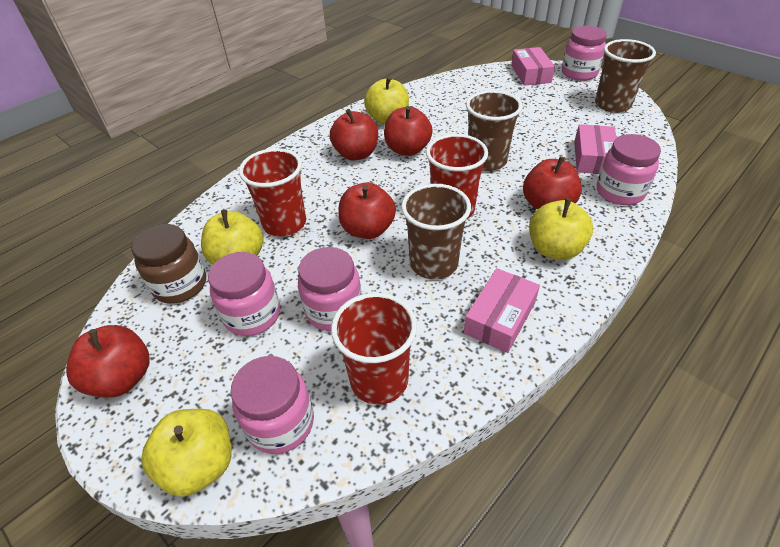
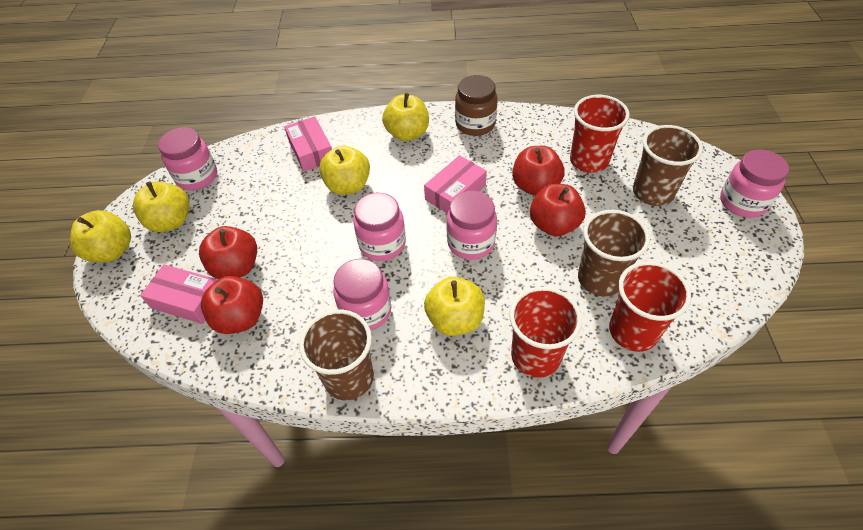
red apple: 5 -> 4
yellow apple: 4 -> 5

